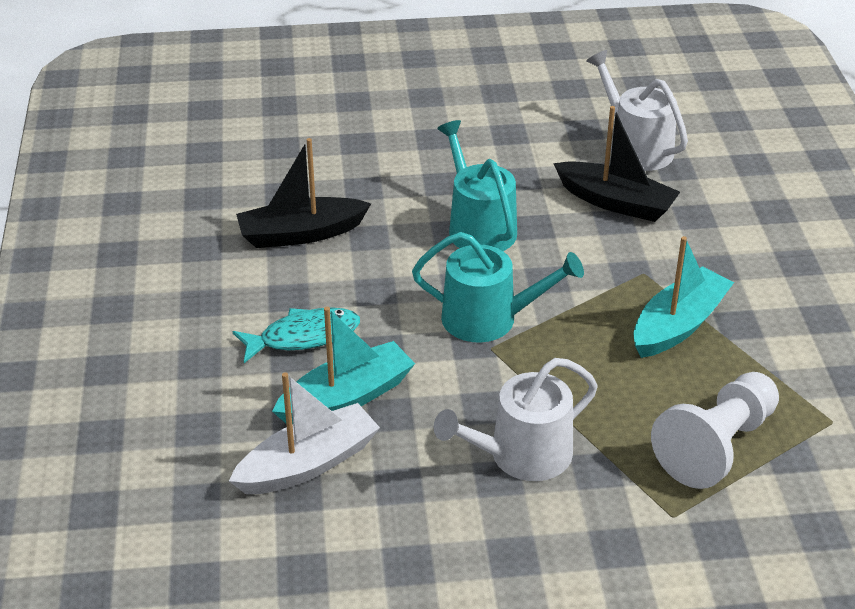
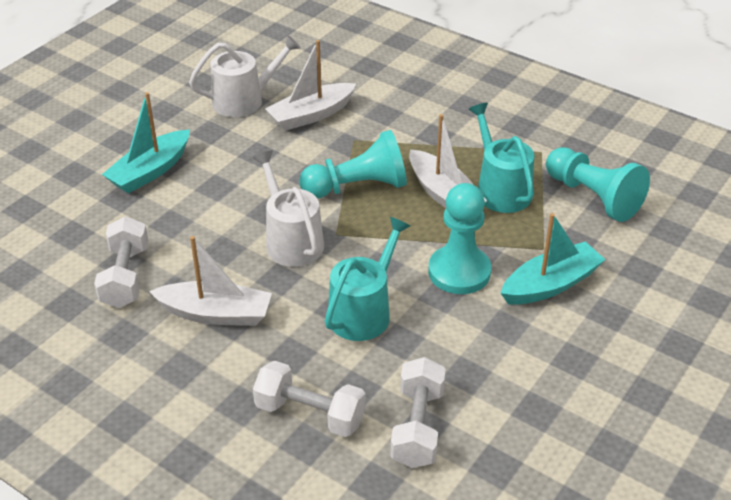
black boat: 2 -> 0
turquoise fish: 1 -> 0
turquoise pawn: 0 -> 3
white boat: 1 -> 3
white dumbbell: 0 -> 3
white pawn: 1 -> 0

